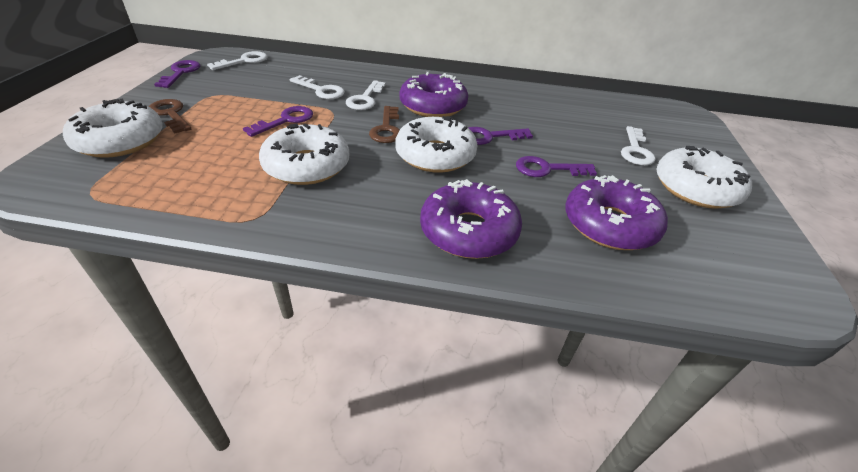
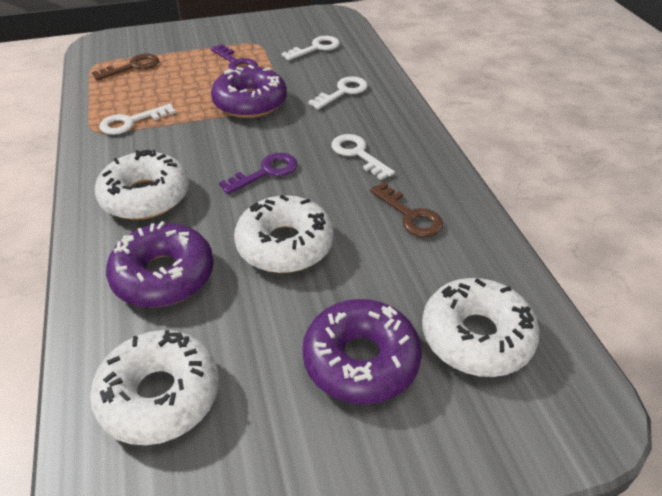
purple key: 4 -> 2

